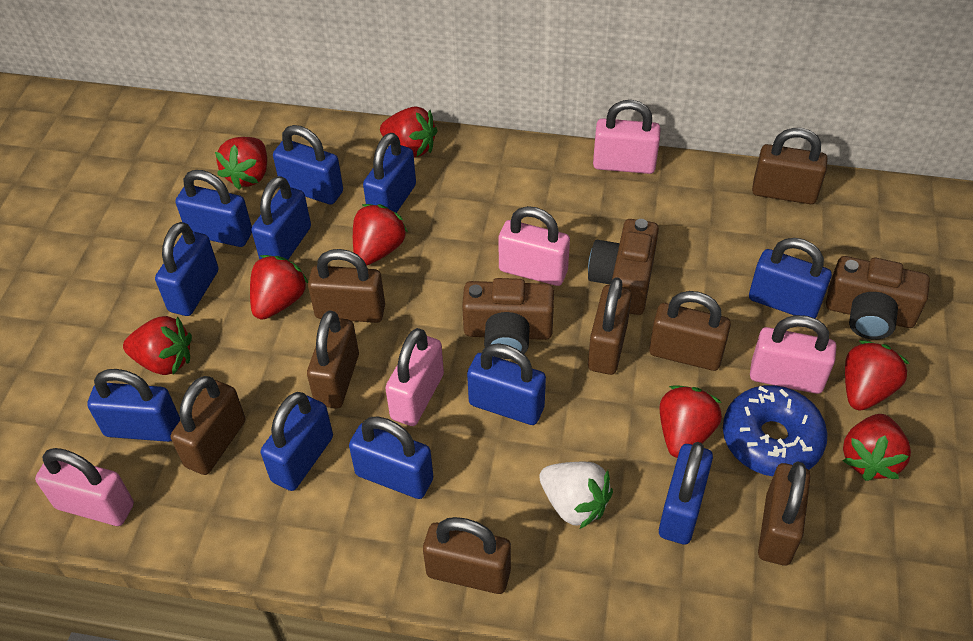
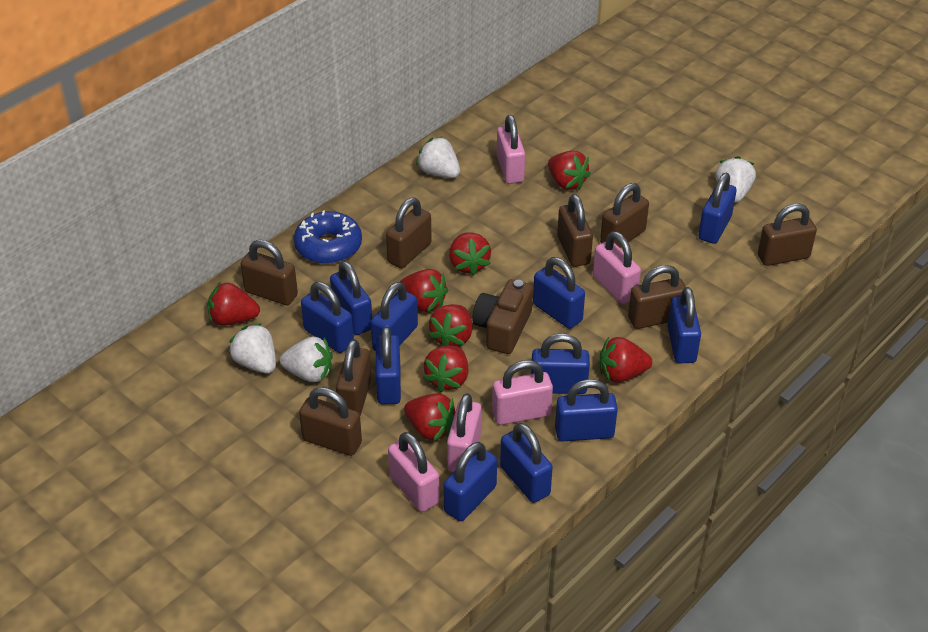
brown camera: 3 -> 1
white strawberry: 1 -> 4

